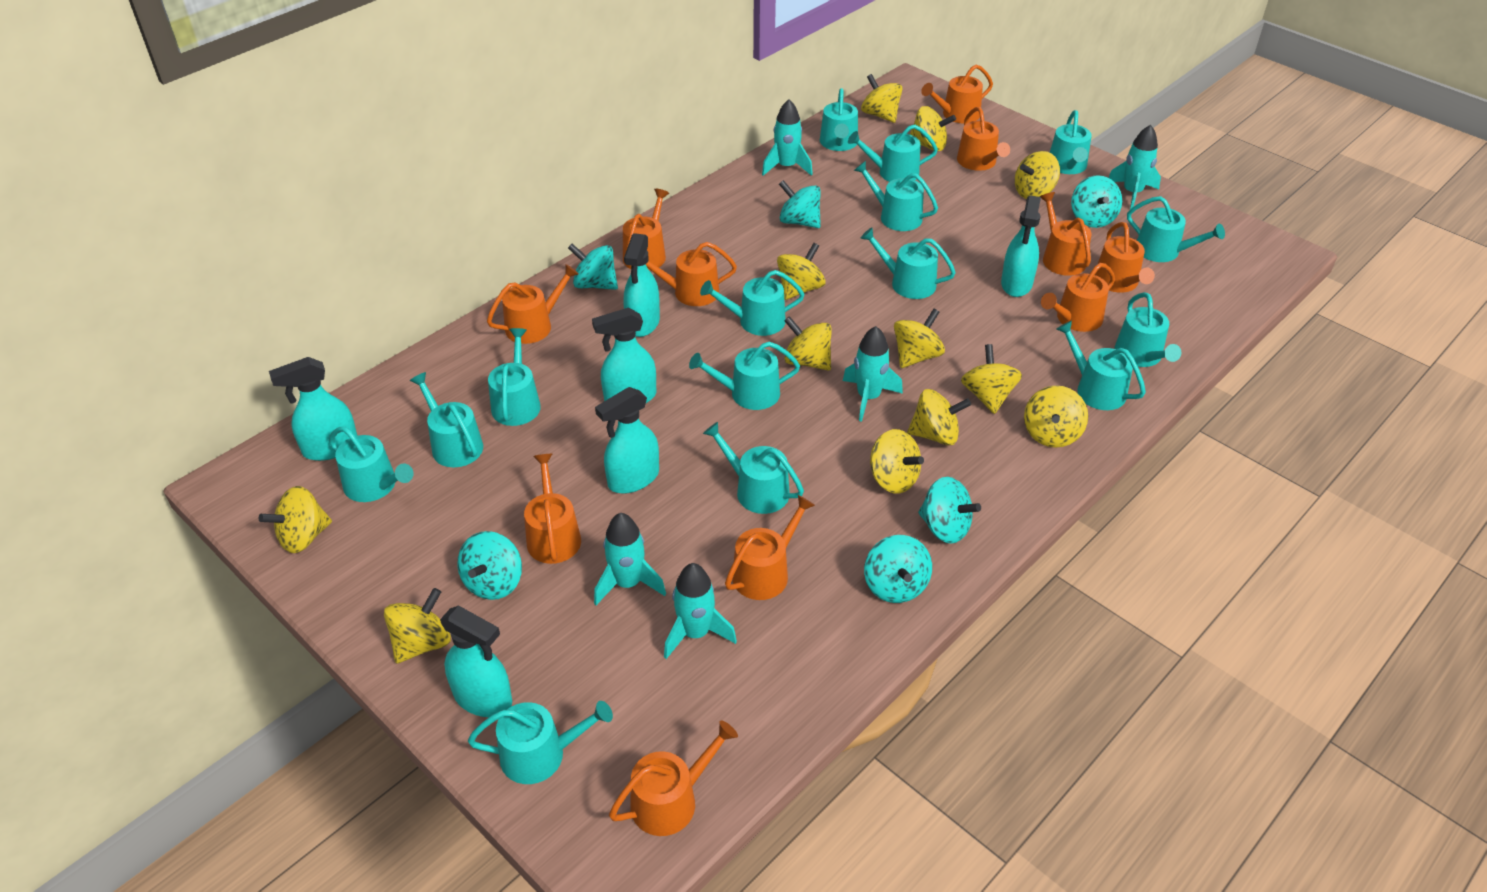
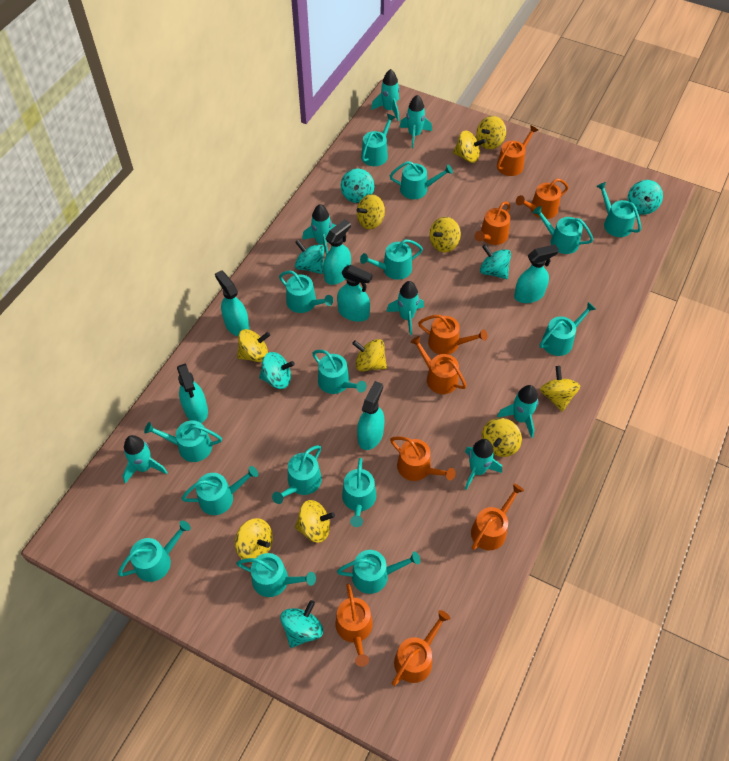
orange watering can: 11 -> 9
turquoise rocket: 5 -> 7
yellow spinning top: 12 -> 10

